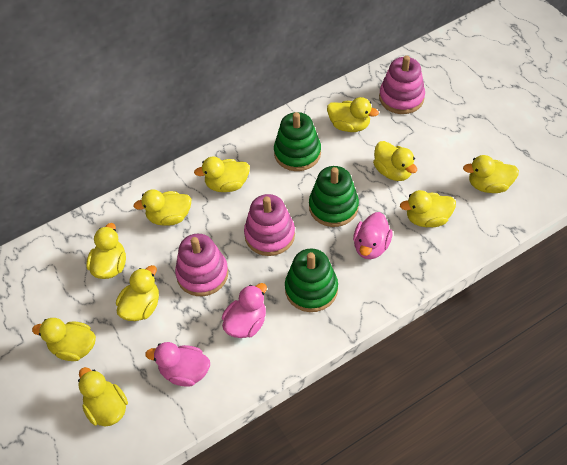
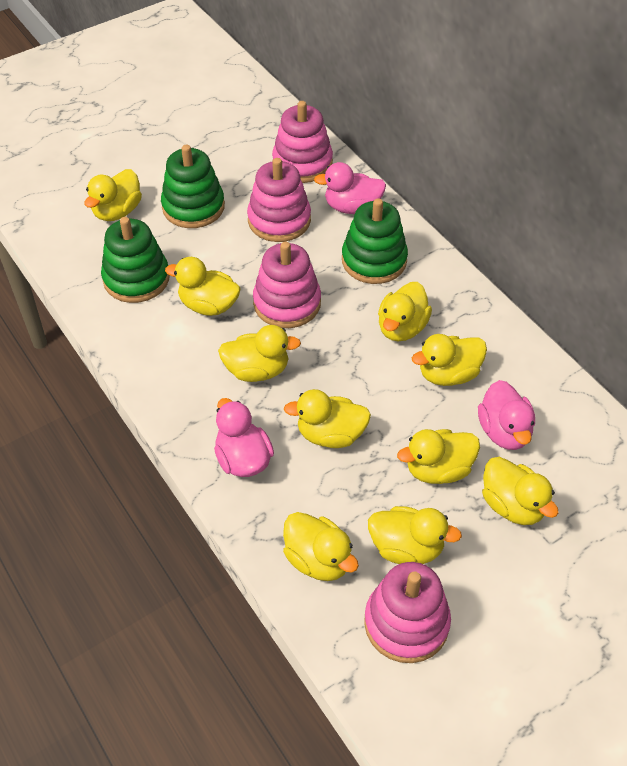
pink stacking toy: 3 -> 4

